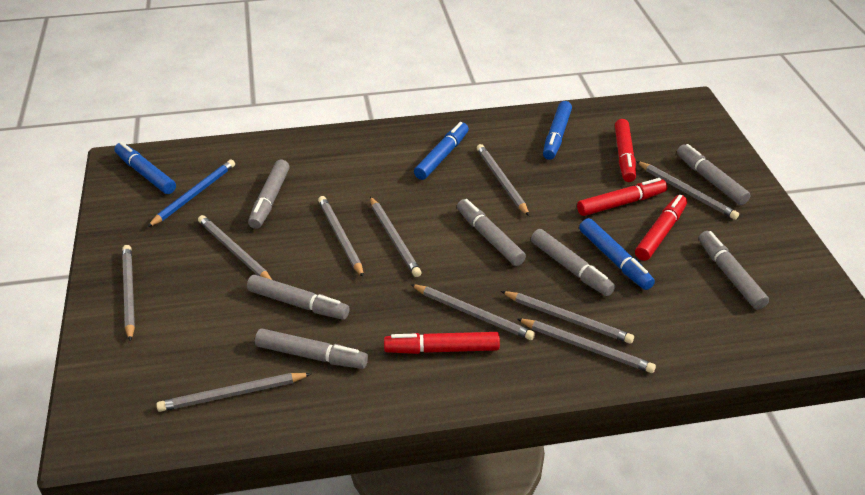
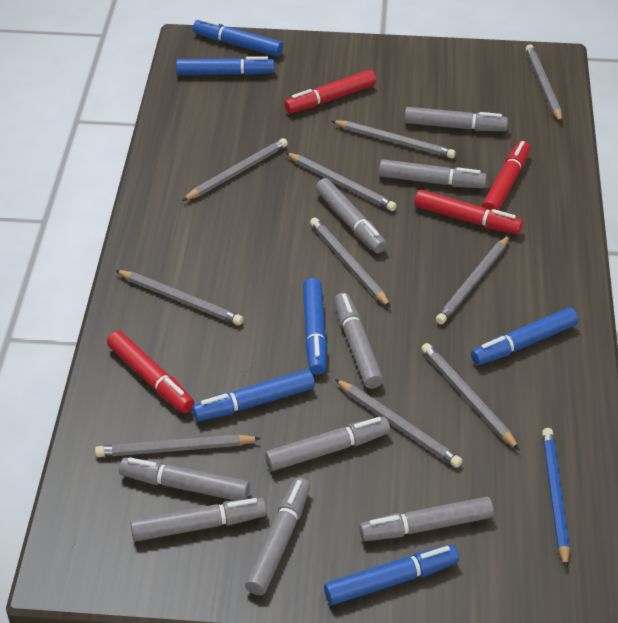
blue marker: 4 -> 6
grey marker: 7 -> 9

